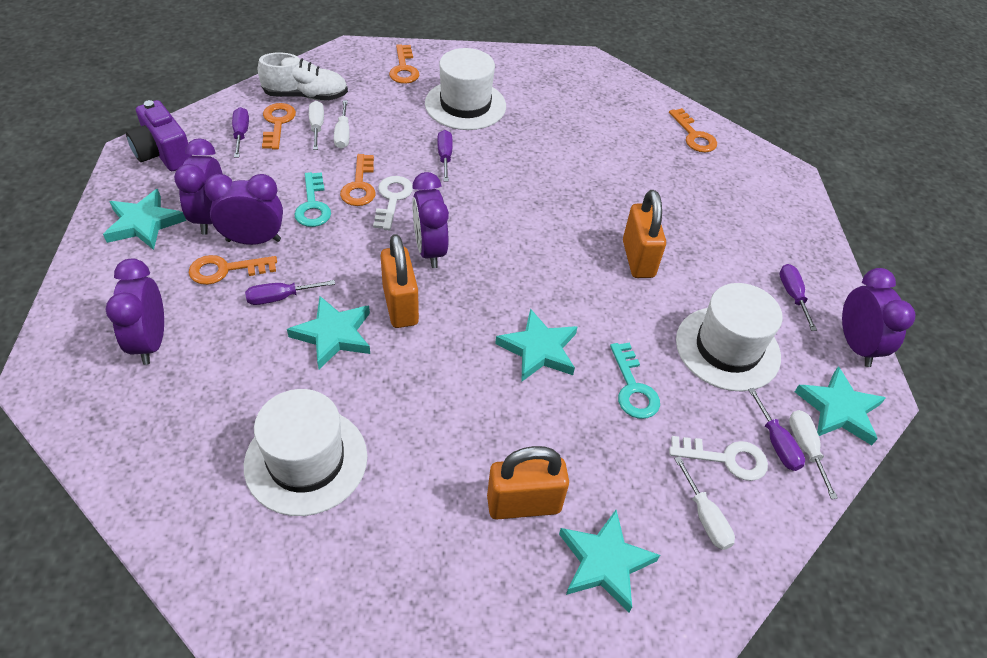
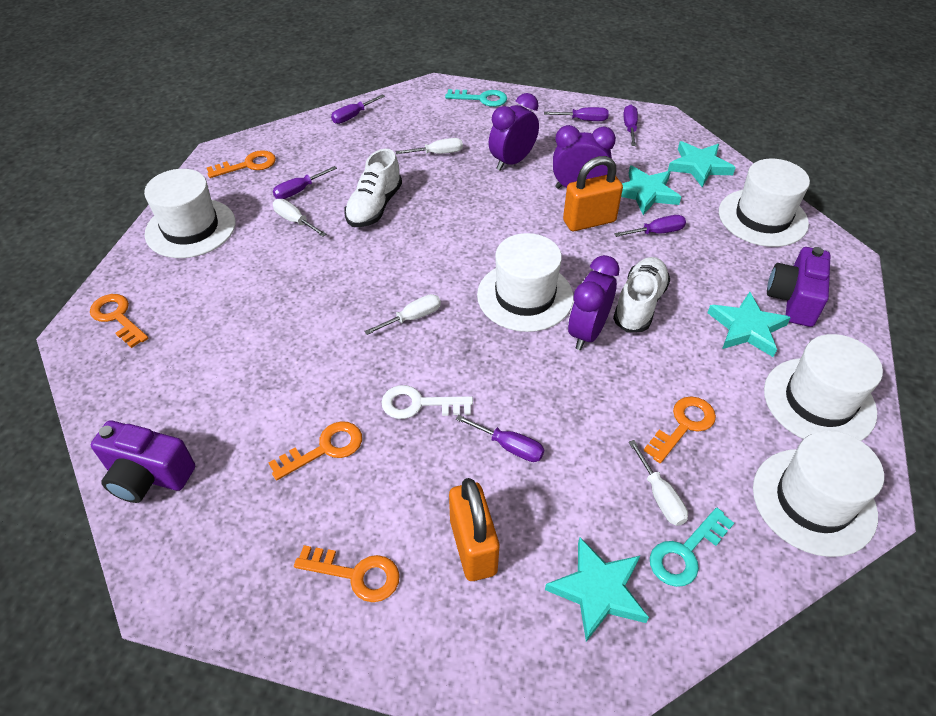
orange padlock: 3 -> 2
purple camera: 1 -> 2
purple clock: 5 -> 3
purple screwdriver: 5 -> 6
turquoise star: 5 -> 4
white hat: 3 -> 5
white key: 2 -> 1
white shoe: 1 -> 2

